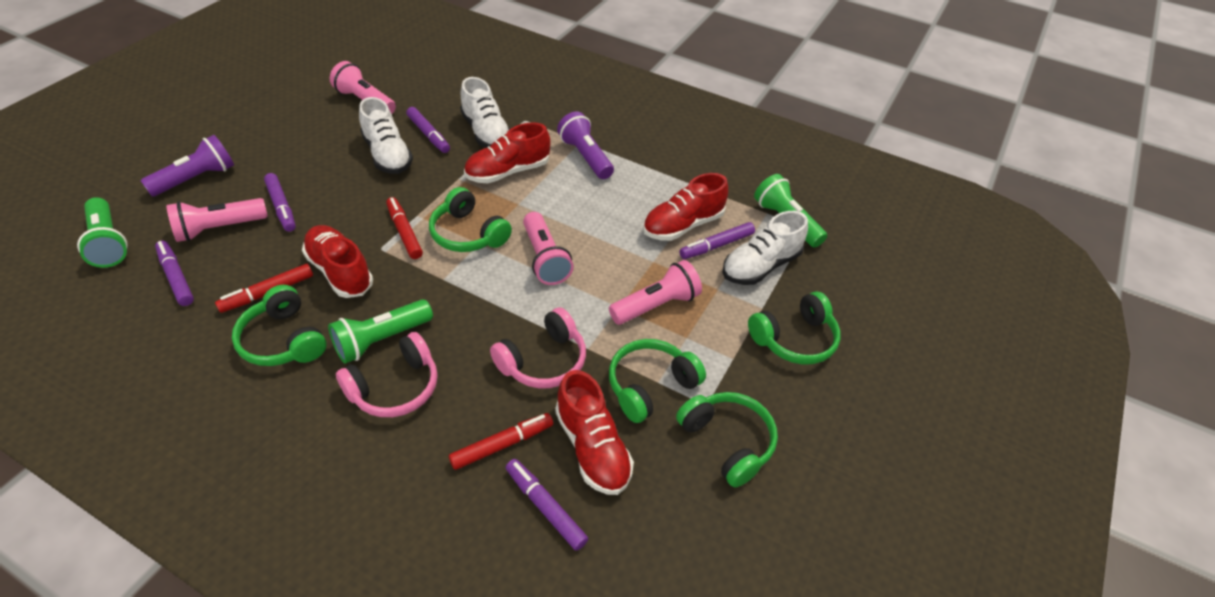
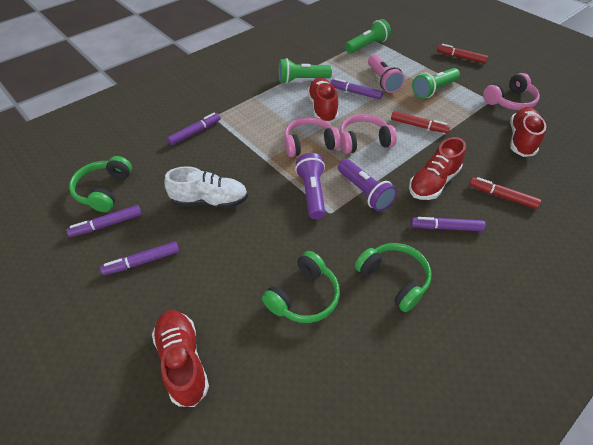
green headphones: 5 -> 3
pink flashlight: 4 -> 1
pink headphones: 2 -> 3
white shoe: 3 -> 1

